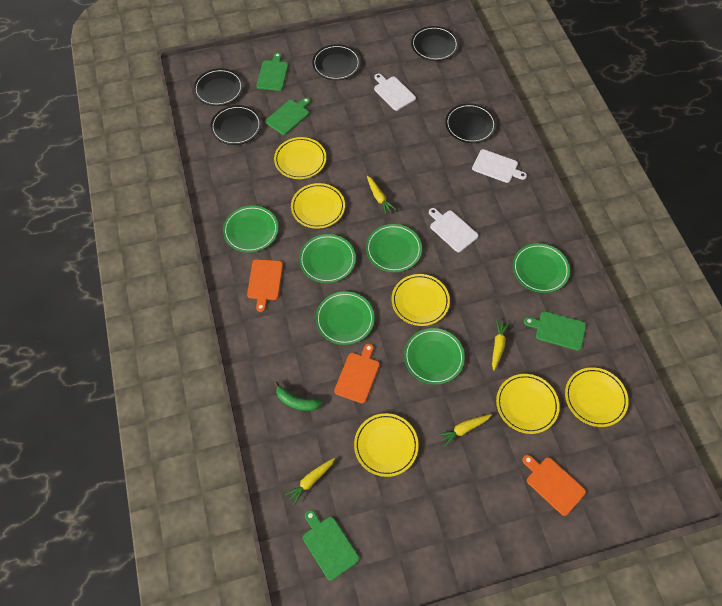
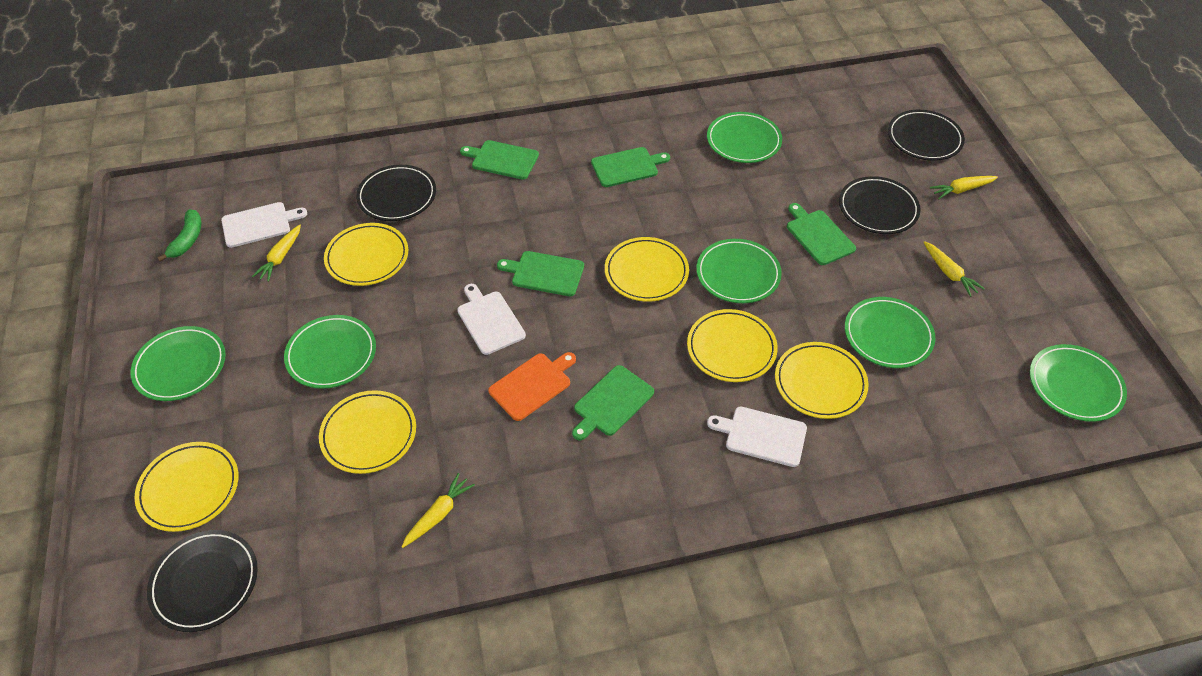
black plate: 5 -> 4
green cutting board: 4 -> 5
orange cutting board: 3 -> 1

